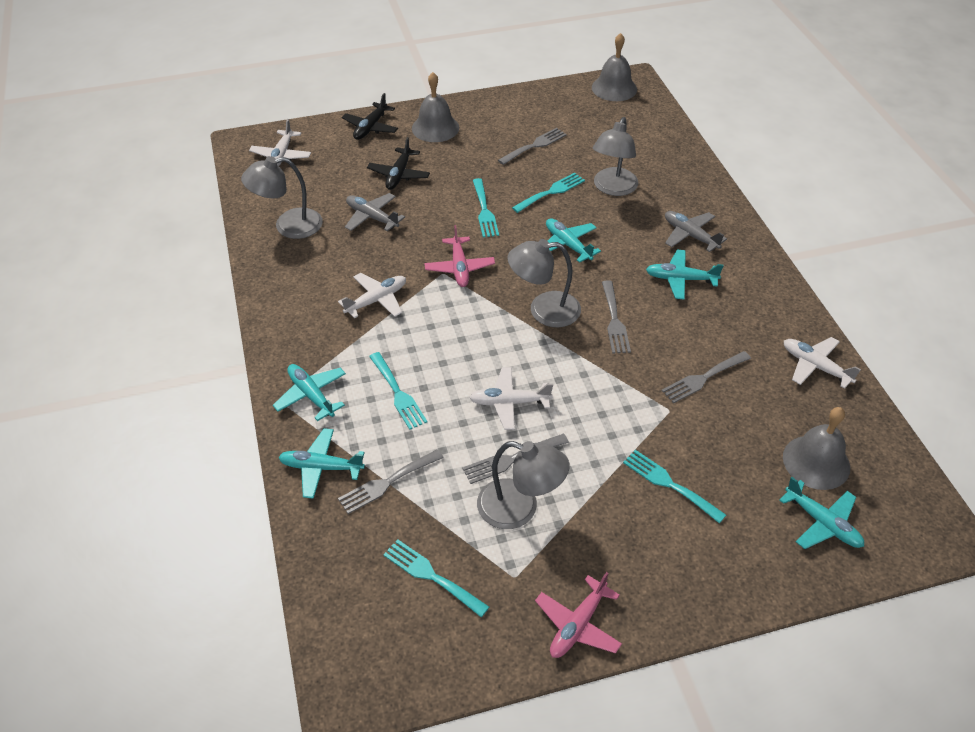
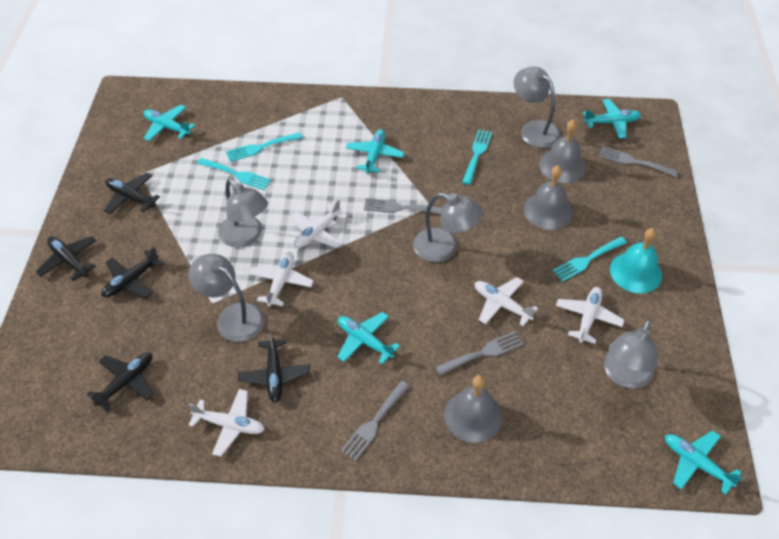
black plane: 2 -> 5
grey fork: 5 -> 4
grey lamp: 4 -> 5
grey plane: 2 -> 0
pink plane: 2 -> 0
turquoise bell: 0 -> 1
turquoise fork: 5 -> 4
white plane: 4 -> 5

